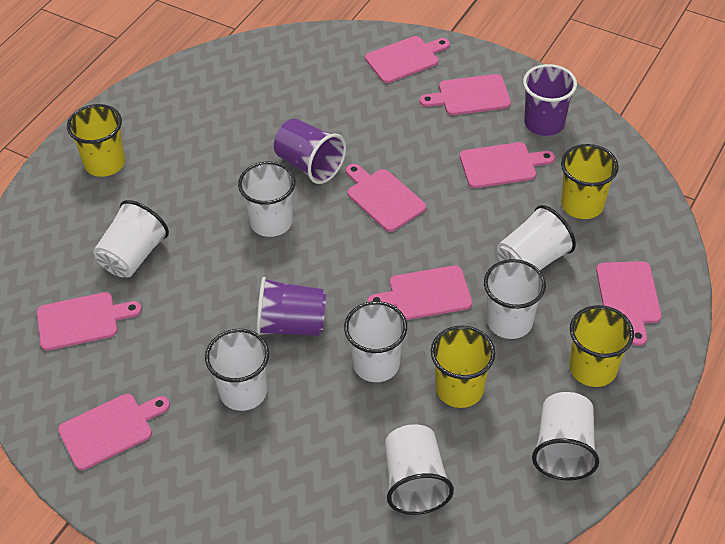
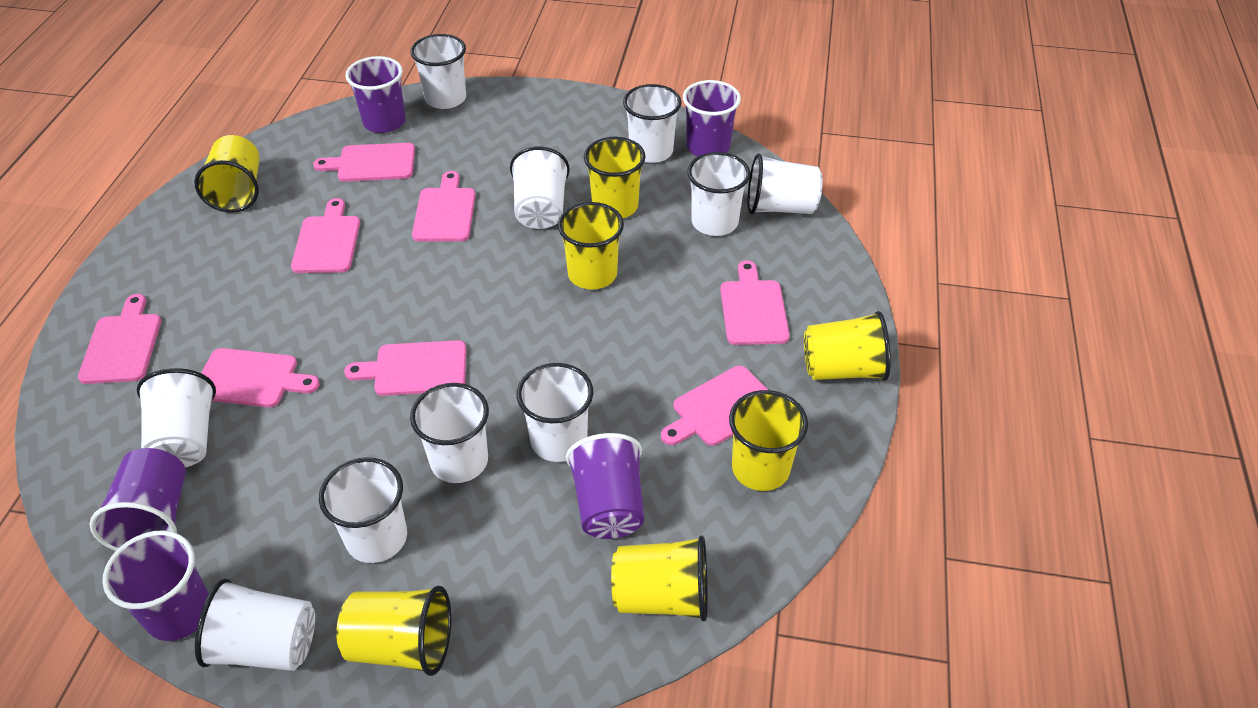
purple cup: 3 -> 5
white cup: 8 -> 10
yellow cup: 4 -> 7

